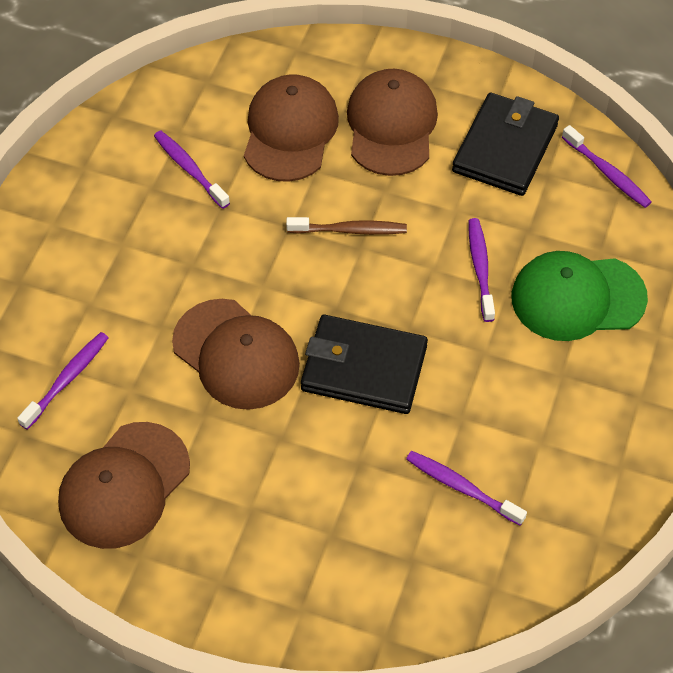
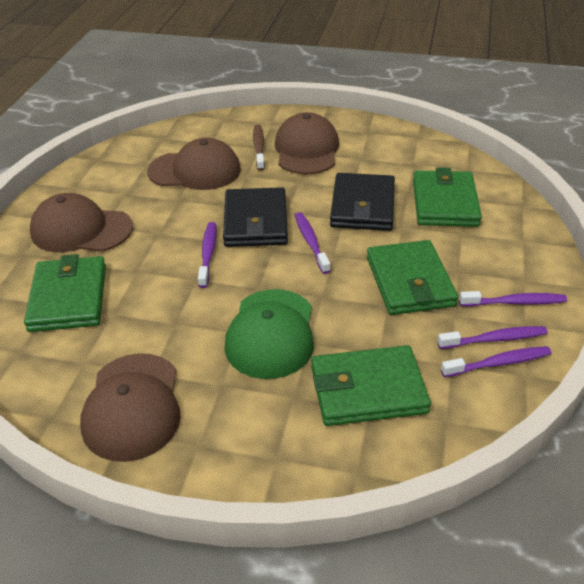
green wallet: 0 -> 4

